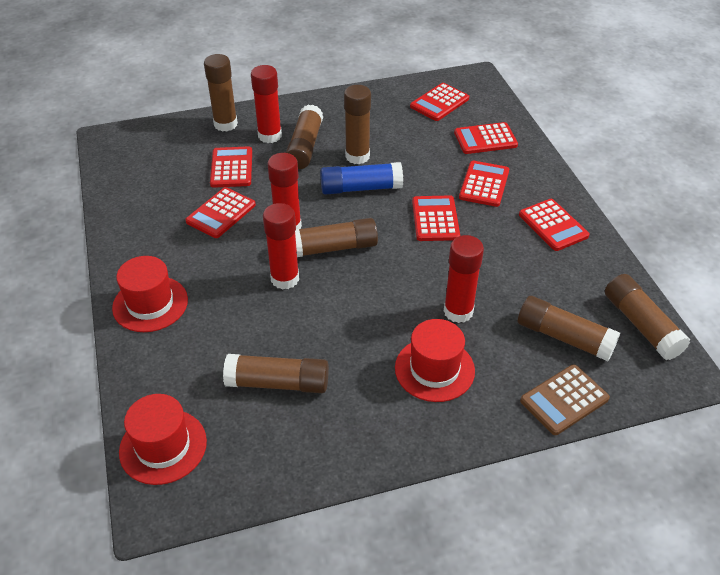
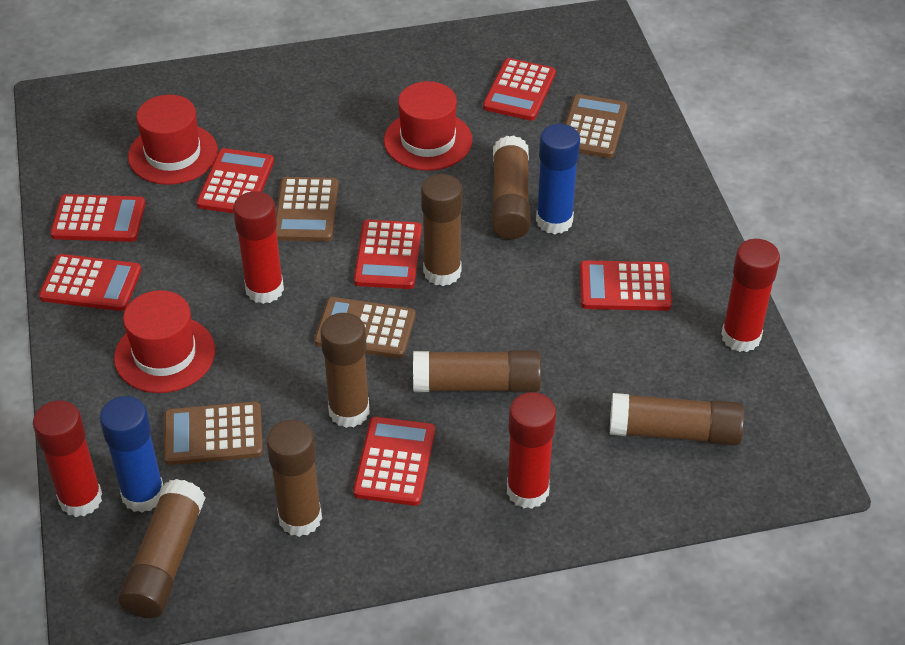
blue glue stick: 1 -> 2
brown calculator: 1 -> 4

